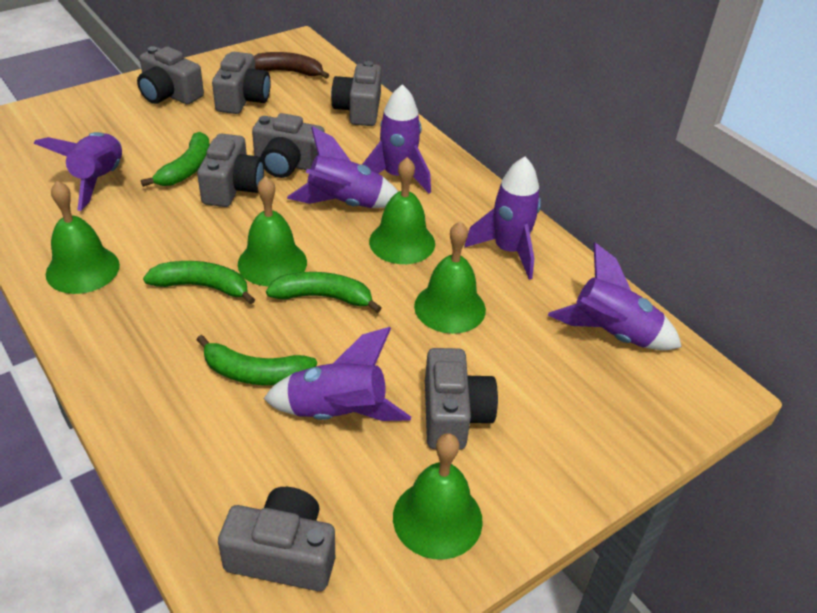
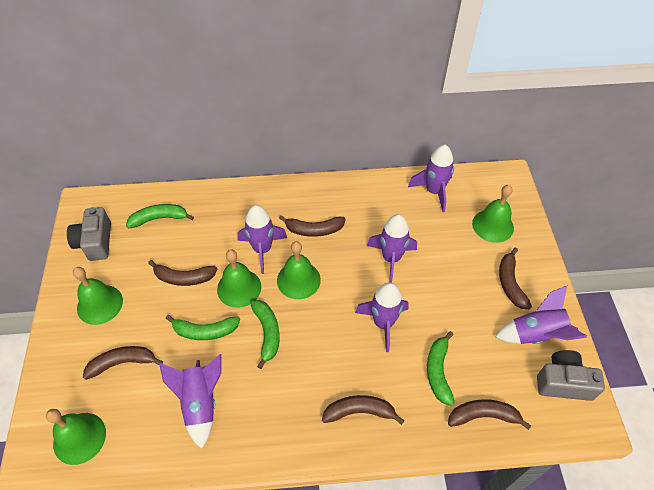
brown banana: 1 -> 6
grey camera: 7 -> 2

